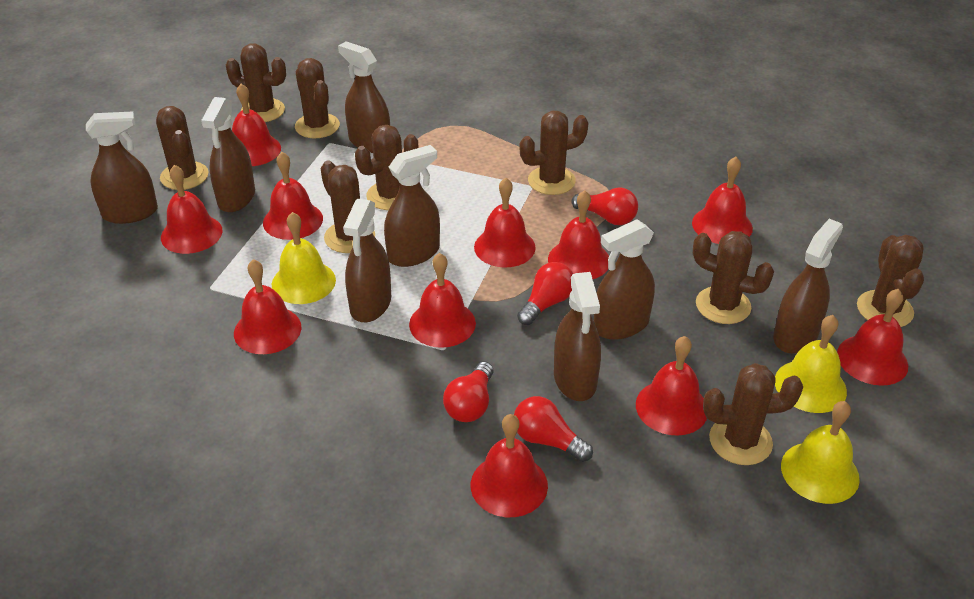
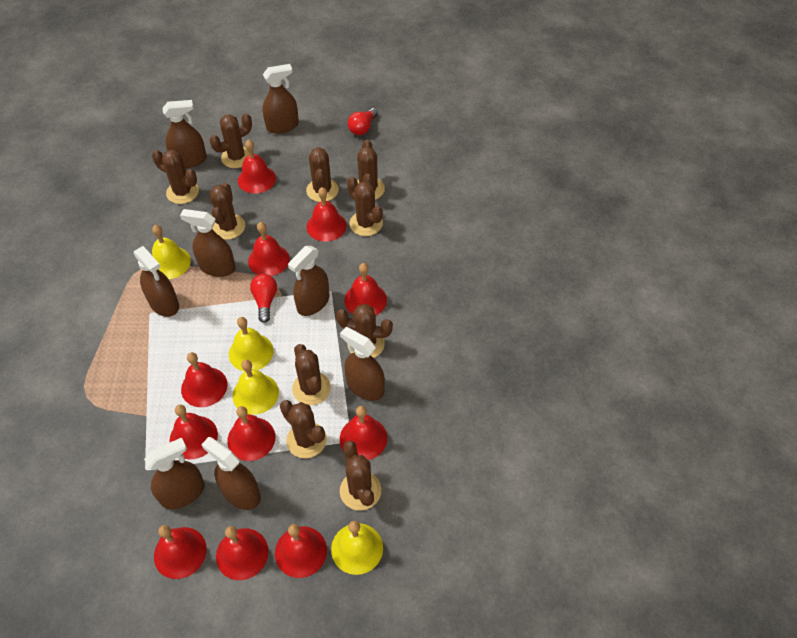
brown cactus: 9 -> 10
red light bulb: 4 -> 2
yellow bell: 3 -> 4

